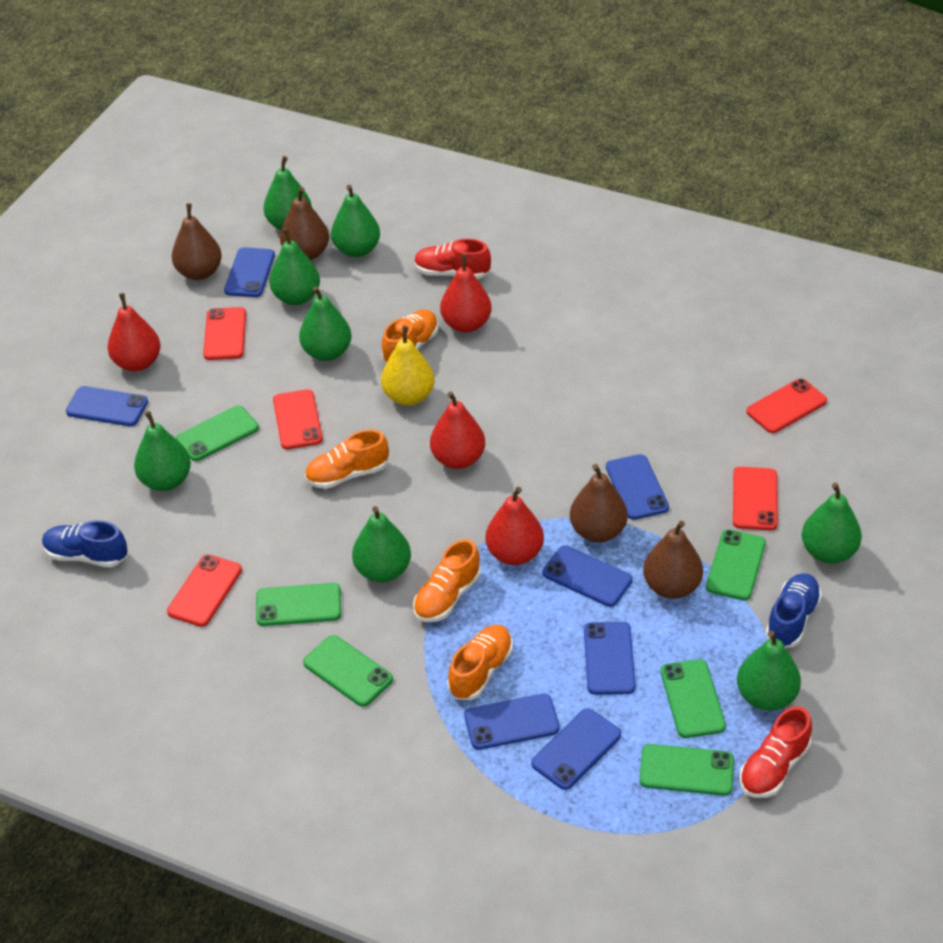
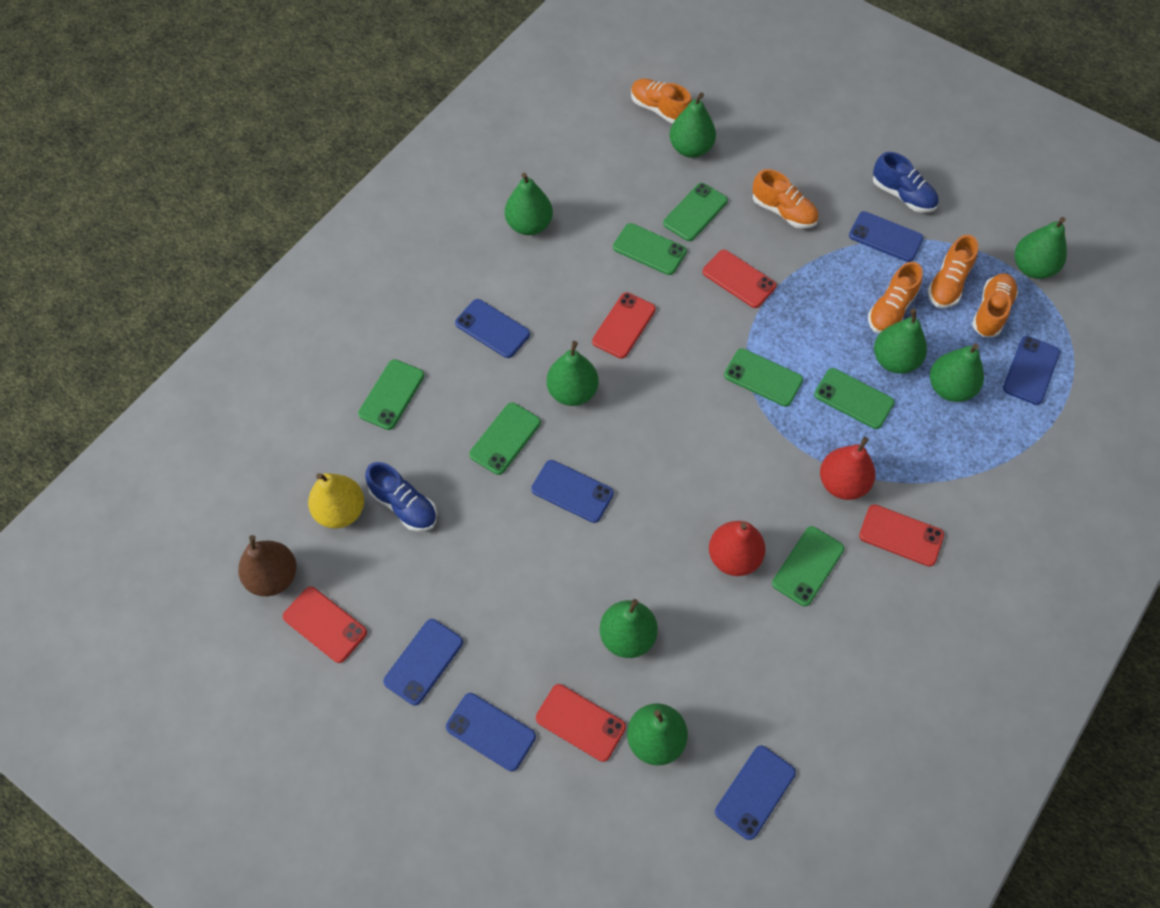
brown pear: 4 -> 1
green phone: 6 -> 7
orange shoe: 4 -> 5
red pear: 4 -> 2
red shoe: 2 -> 0

